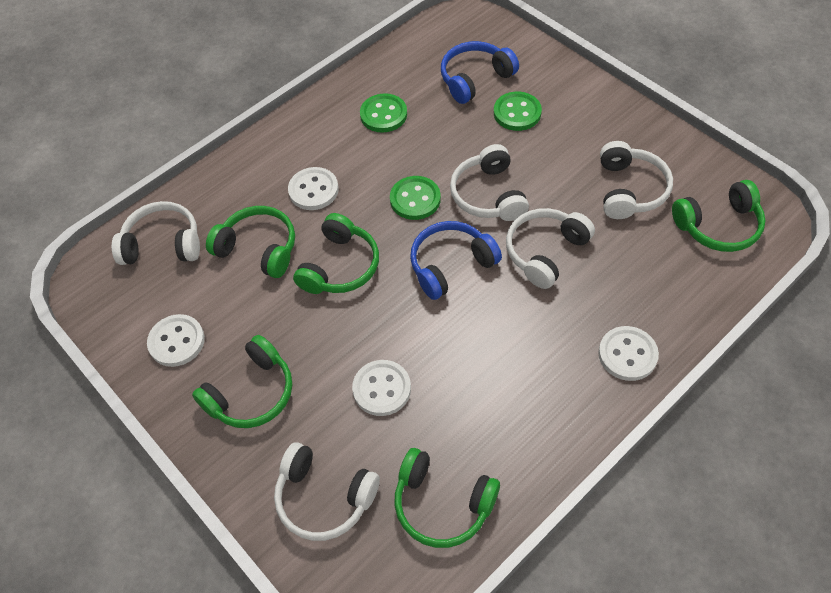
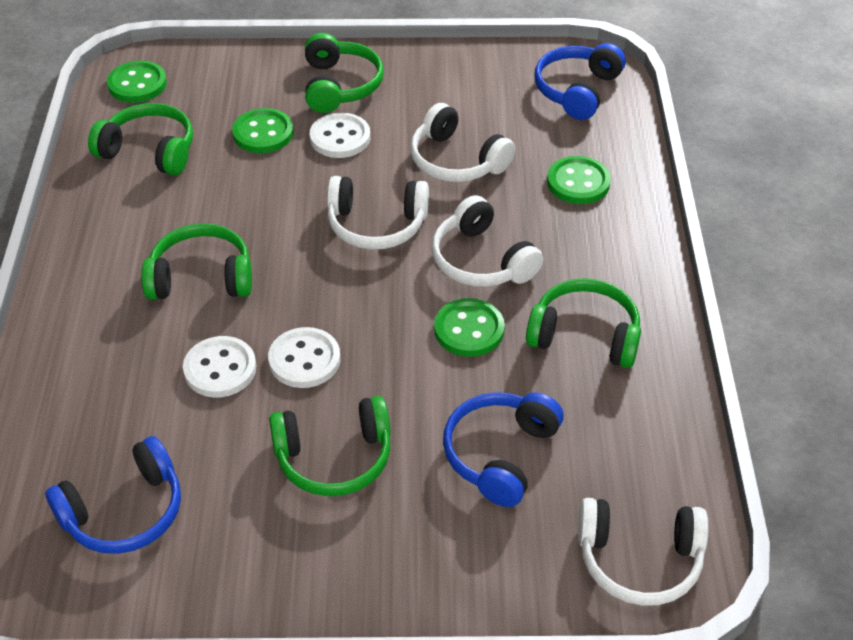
blue headphones: 2 -> 3
green button: 3 -> 4
white button: 4 -> 3
white headphones: 5 -> 4

